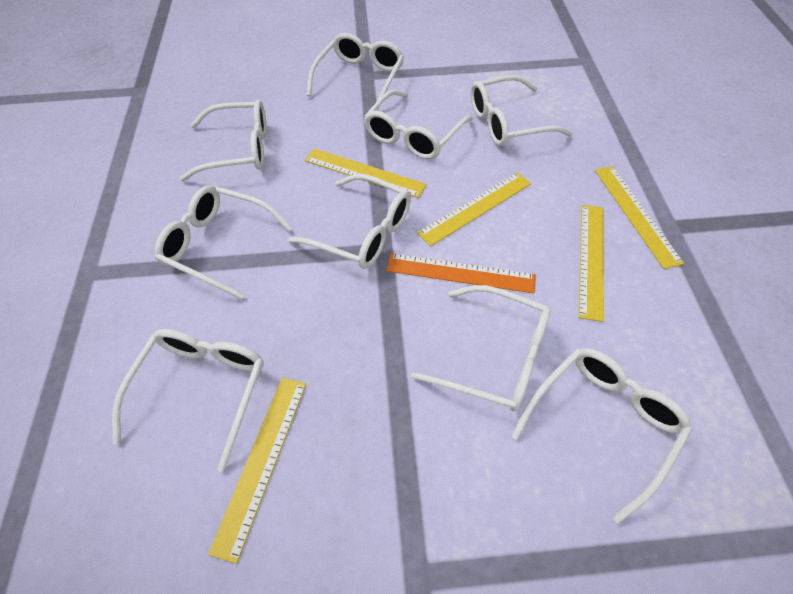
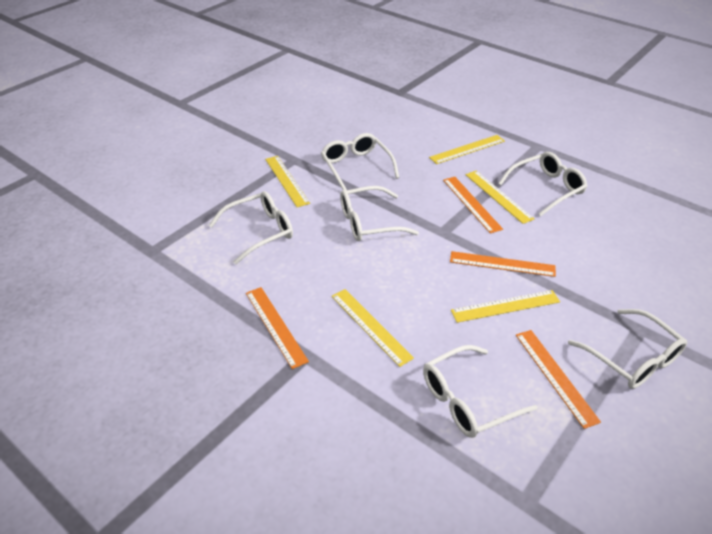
orange ruler: 1 -> 4
white glasses: 9 -> 6

